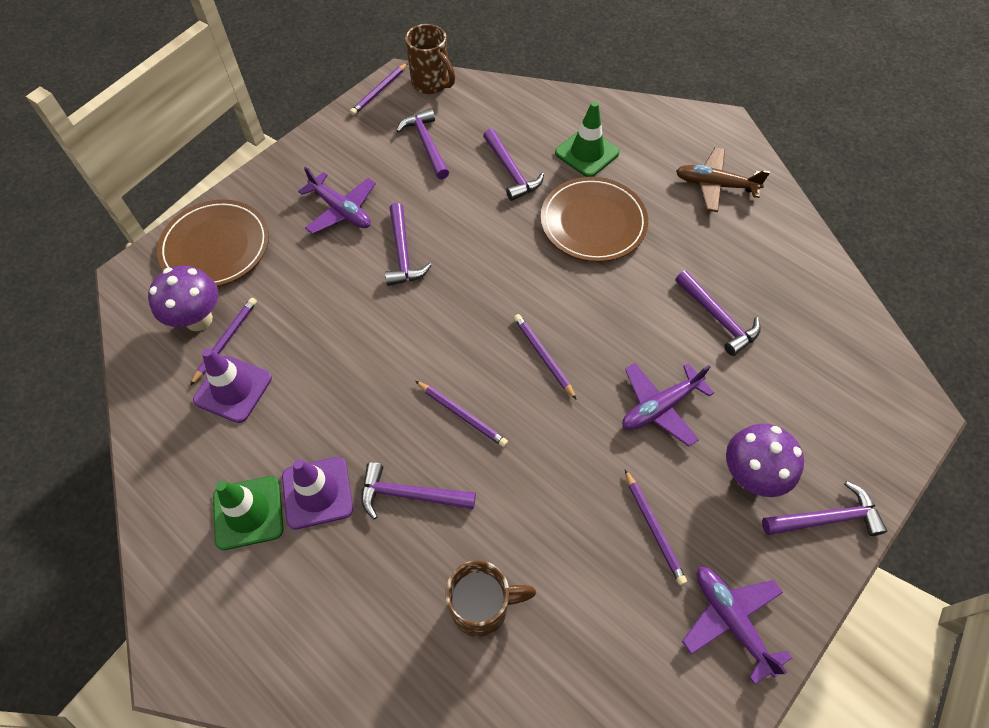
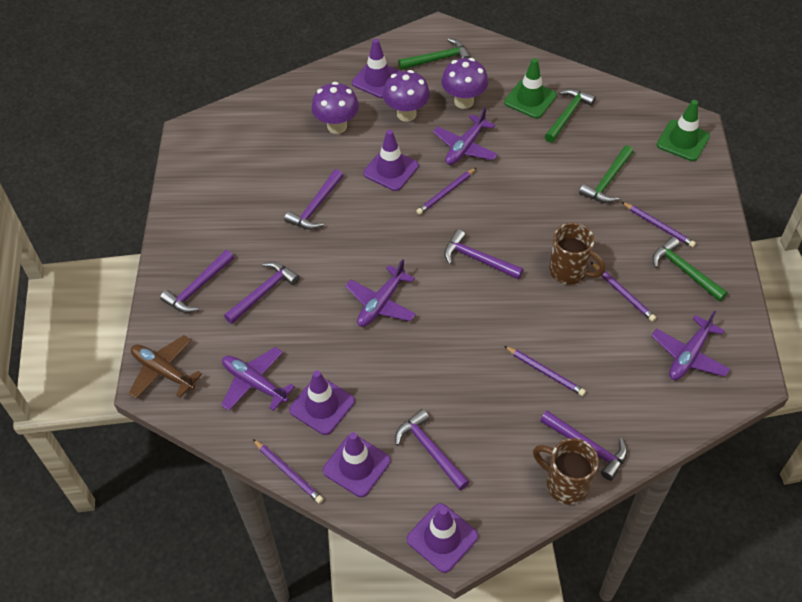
brown plate: 2 -> 0
green hammer: 0 -> 4
purple mushroom: 2 -> 3
purple plane: 3 -> 4
purple traffic cone: 2 -> 5

